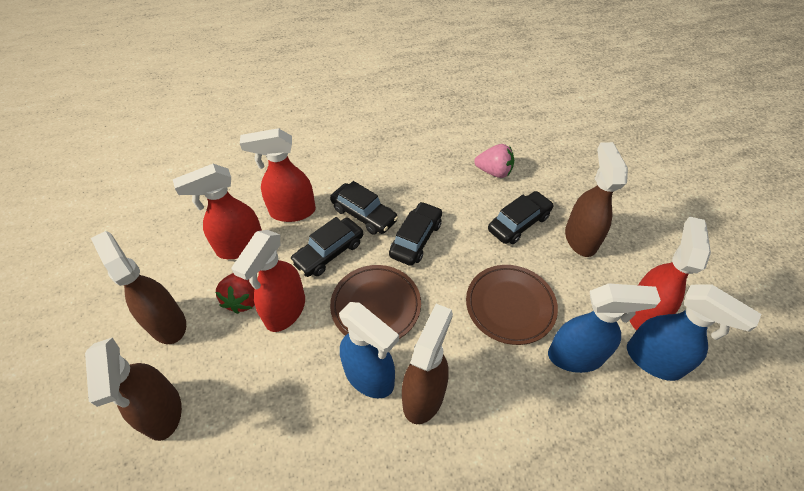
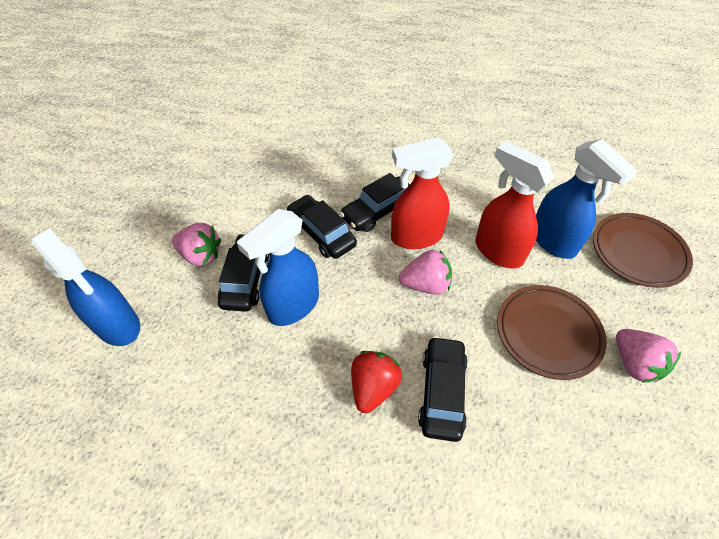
brown spray bottle: 4 -> 0
pink strawberry: 1 -> 3
red spray bottle: 4 -> 2

